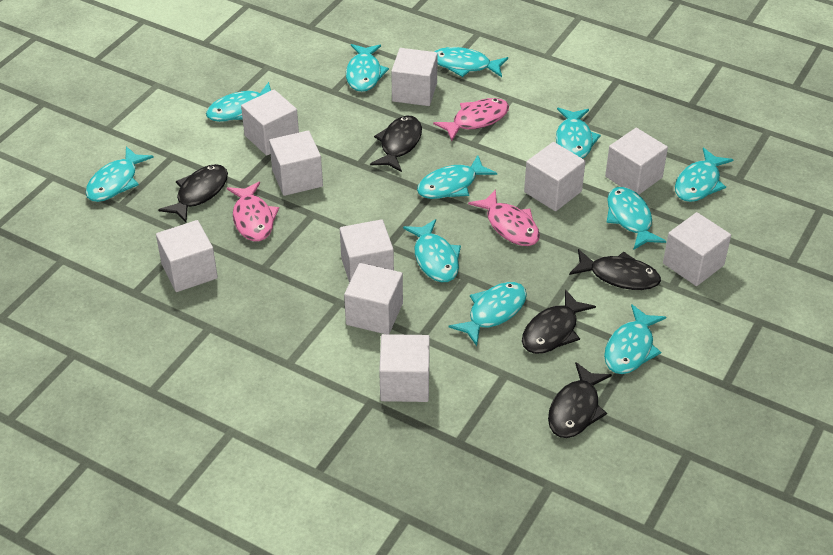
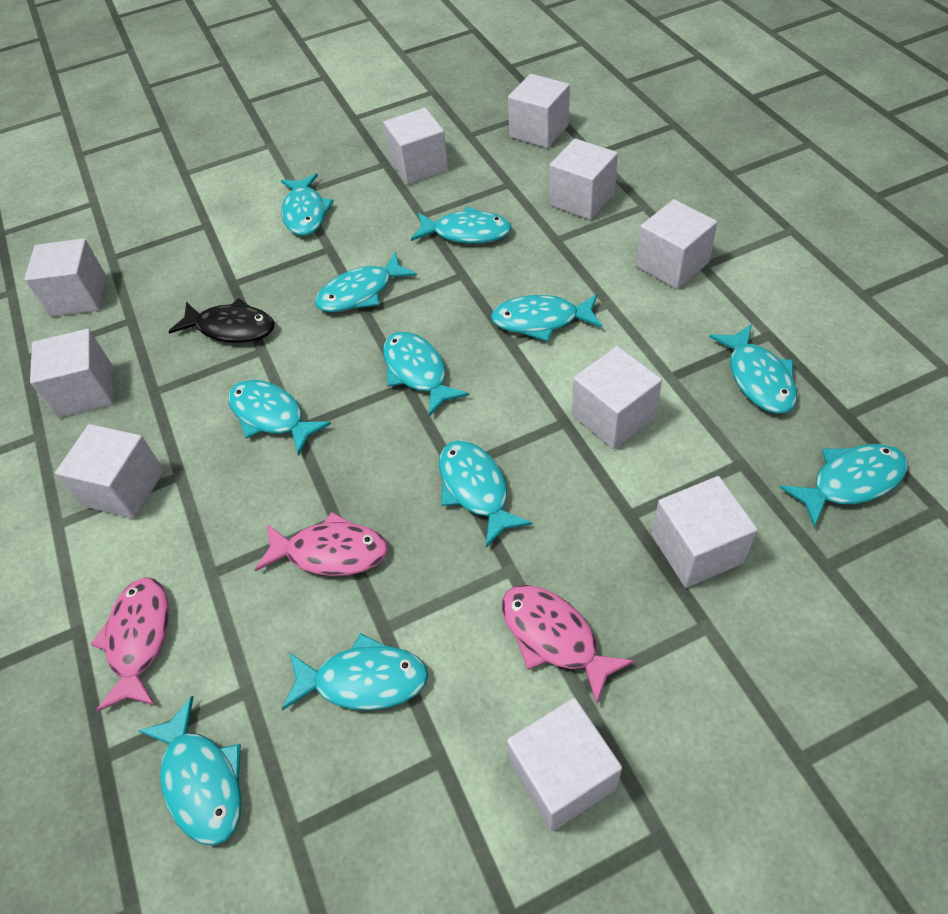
black fish: 5 -> 1

